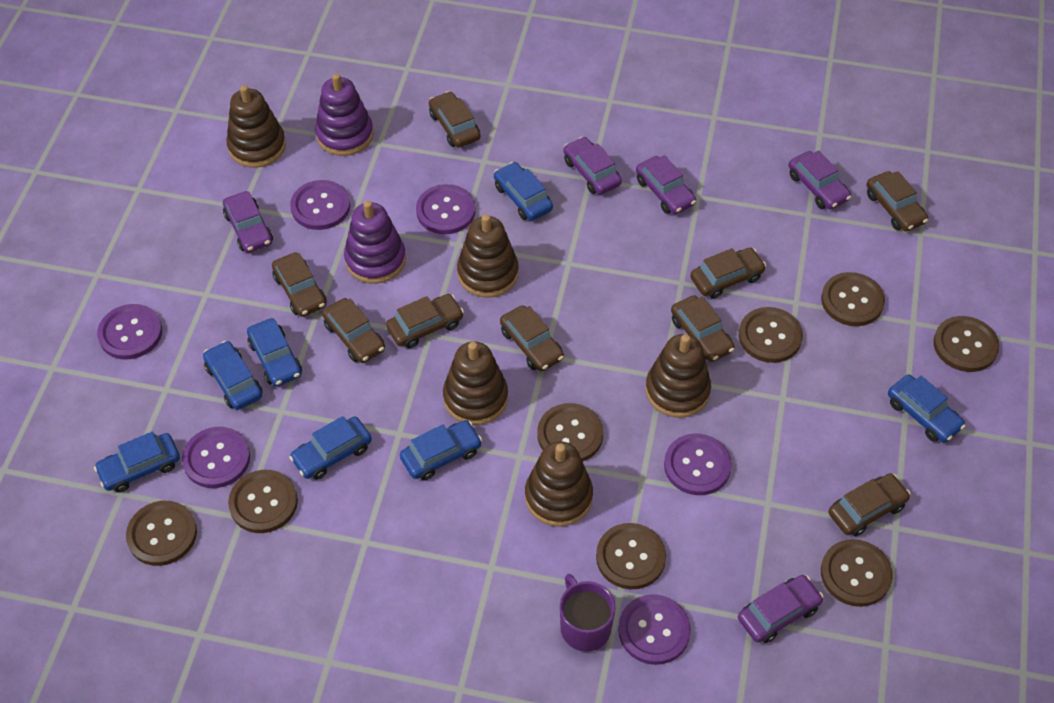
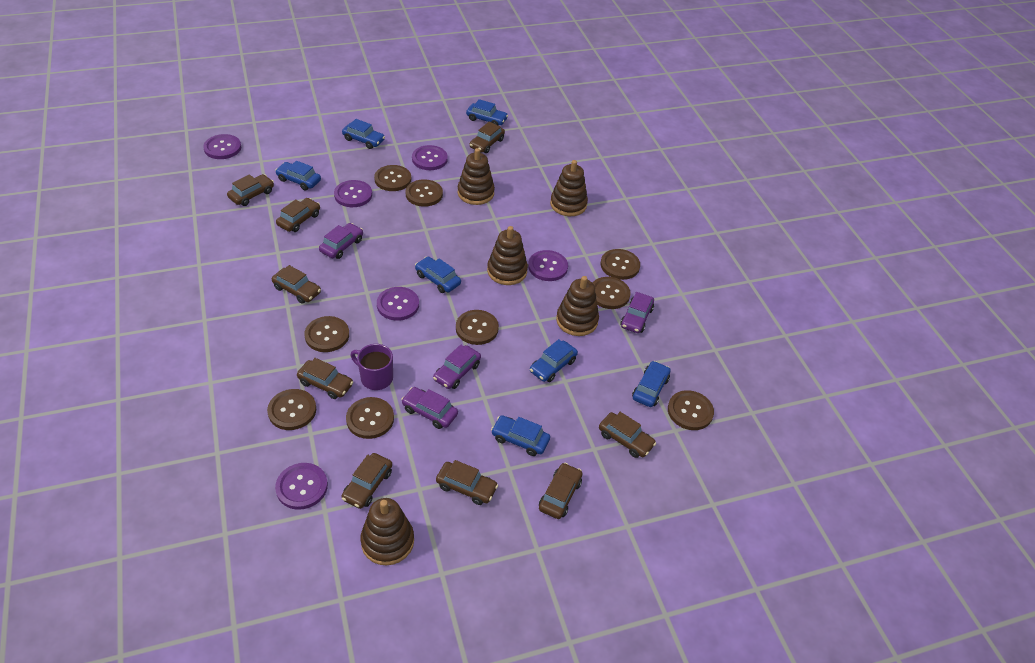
brown button: 8 -> 9
purple car: 5 -> 4
purple stacking toy: 2 -> 0

